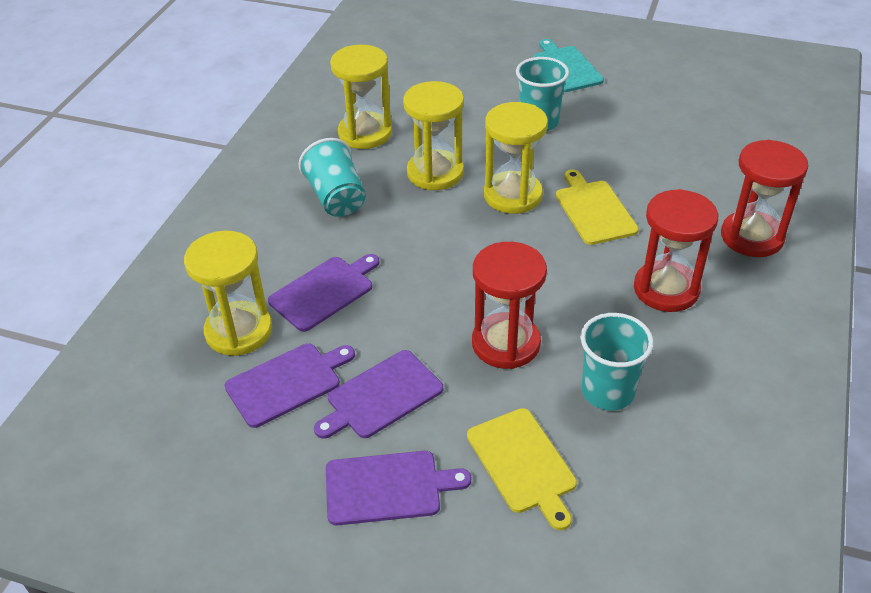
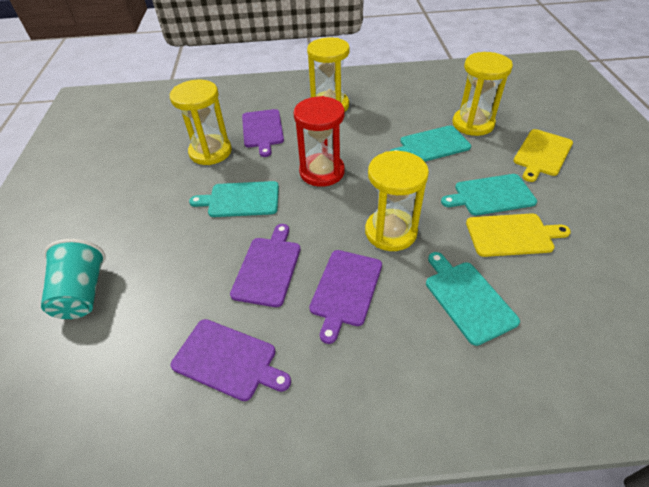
red hourglass: 3 -> 1
turquoise cup: 3 -> 1
turquoise cutting board: 1 -> 4

